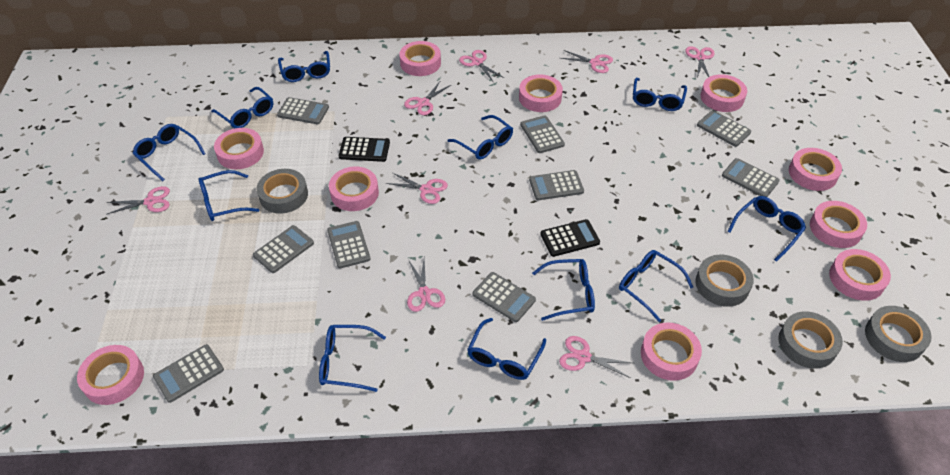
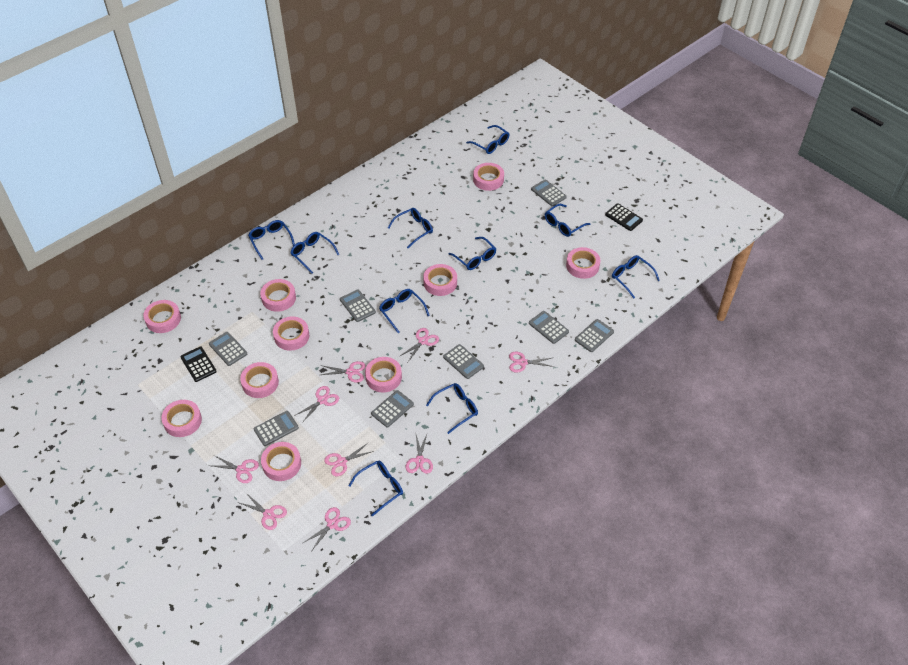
blue glasses: 11 -> 10
grey calculator: 9 -> 8
grey tape: 4 -> 0
pink scissors: 8 -> 9

